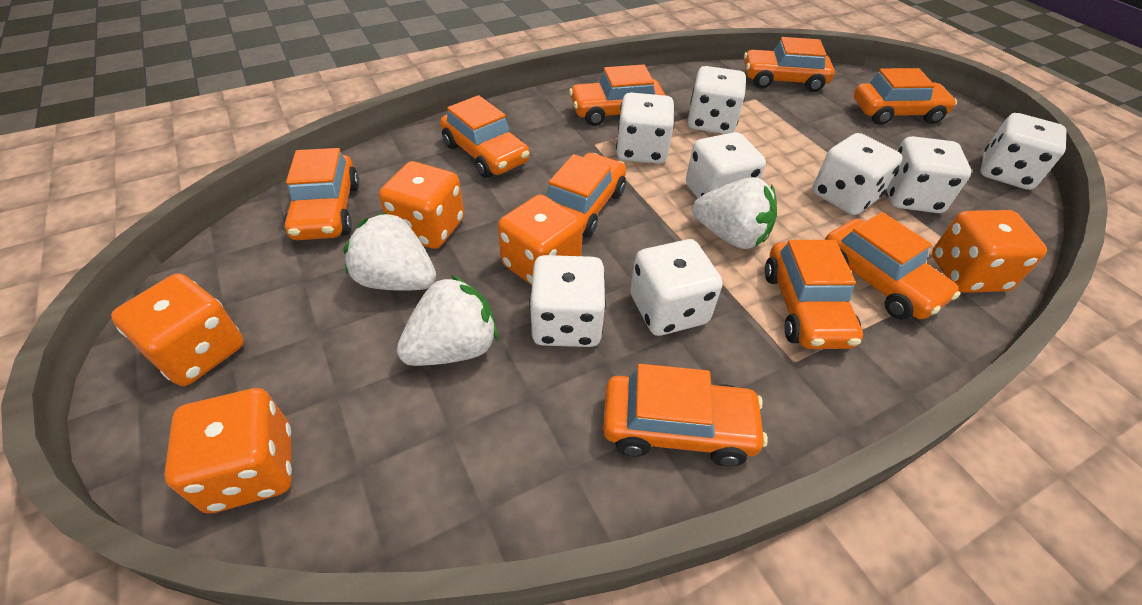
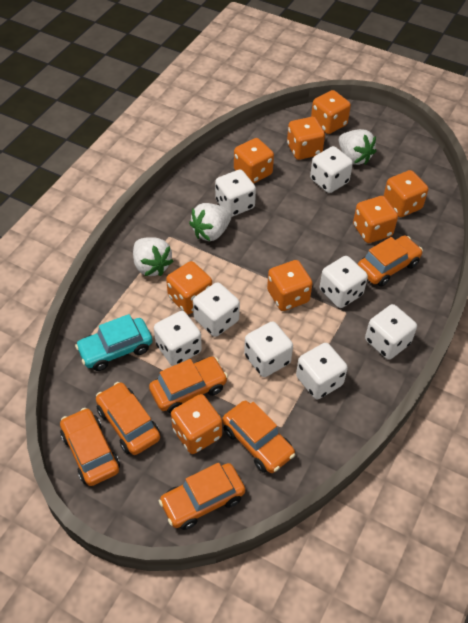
orange car: 9 -> 6
orange dice: 5 -> 8
turquoise car: 0 -> 1

